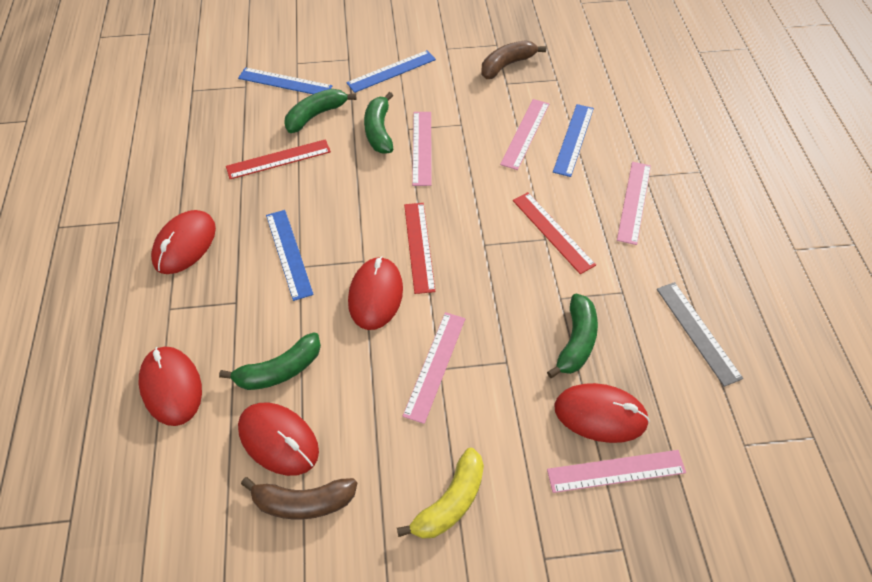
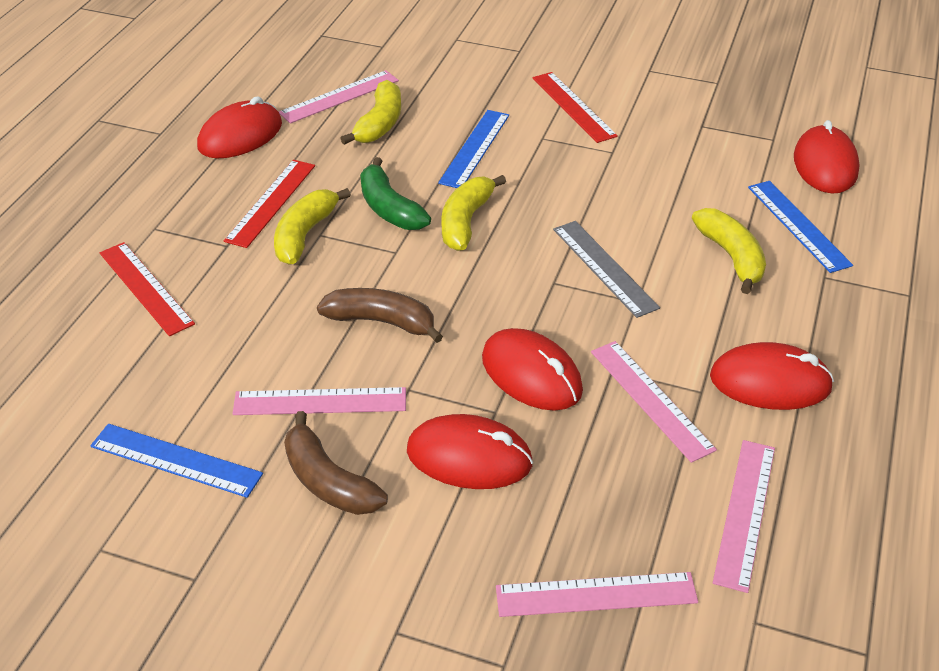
blue ruler: 4 -> 3
green banana: 4 -> 1
yellow banana: 1 -> 4

